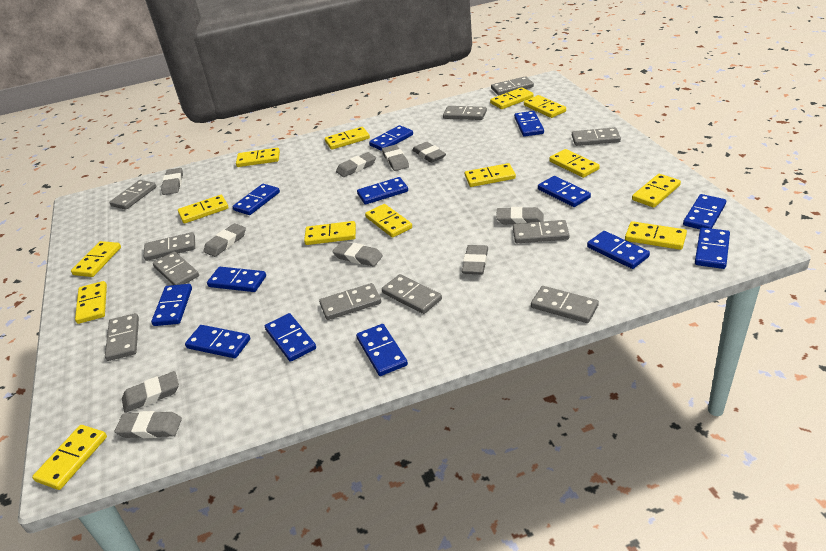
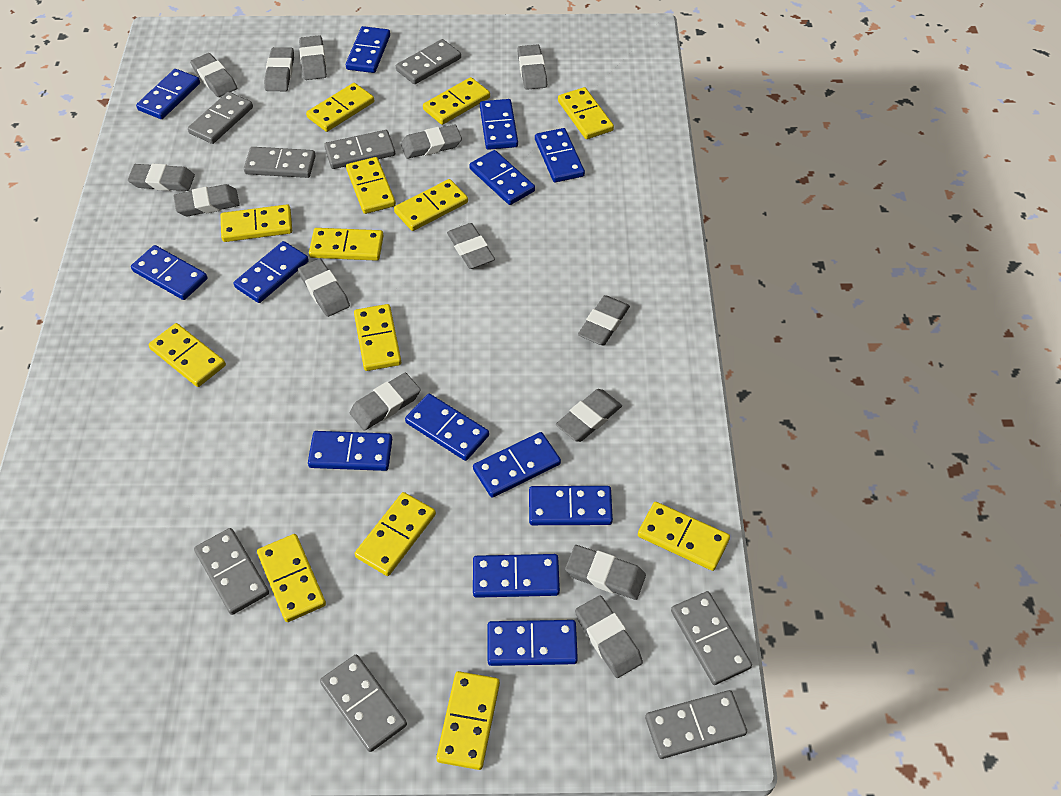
grey domino: 11 -> 8
grey eraser: 10 -> 14
yellow domino: 14 -> 13

